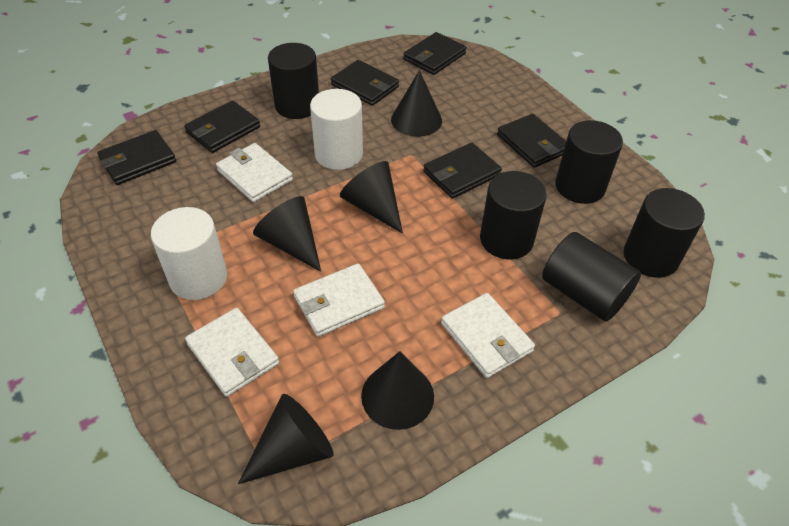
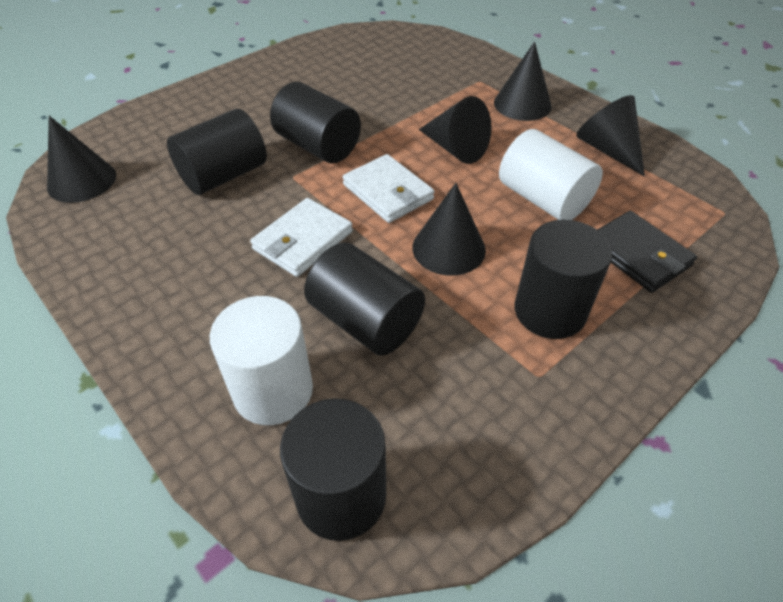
black wallet: 6 -> 1
white wallet: 4 -> 2

